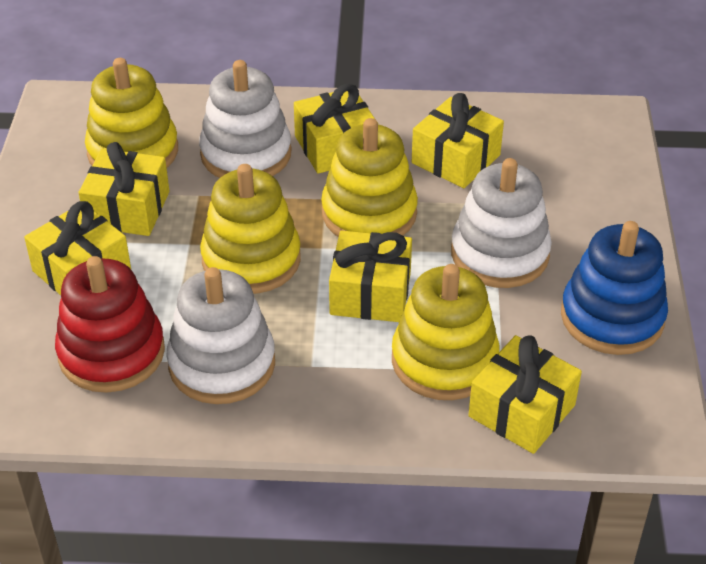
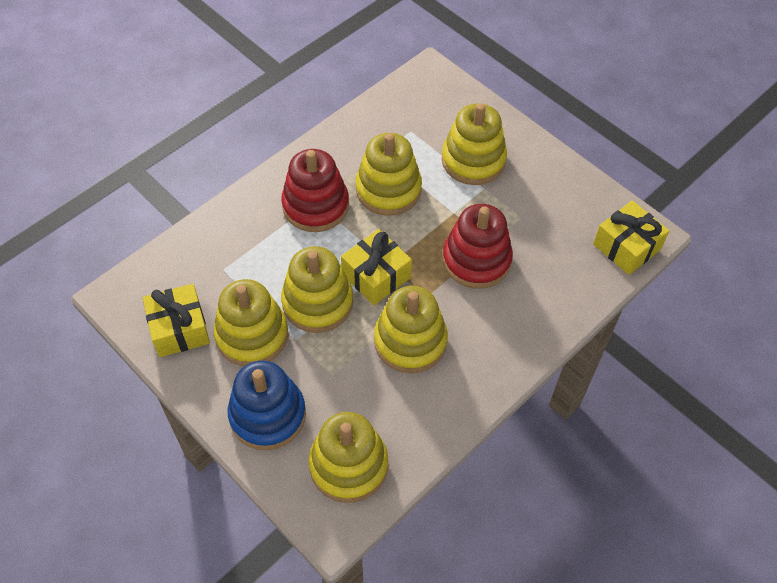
red stacking toy: 1 -> 2
white stacking toy: 3 -> 0
yellow gift: 6 -> 3
yellow stacking toy: 4 -> 6

